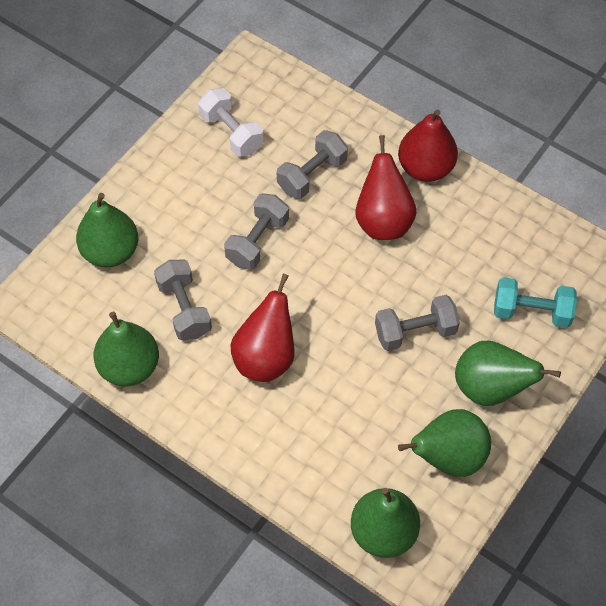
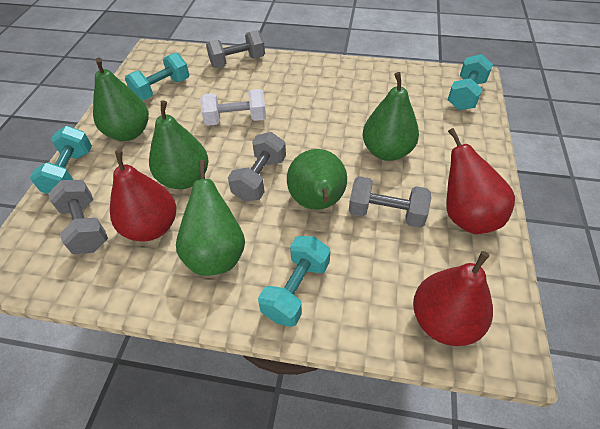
turquoise dumbbell: 1 -> 4

